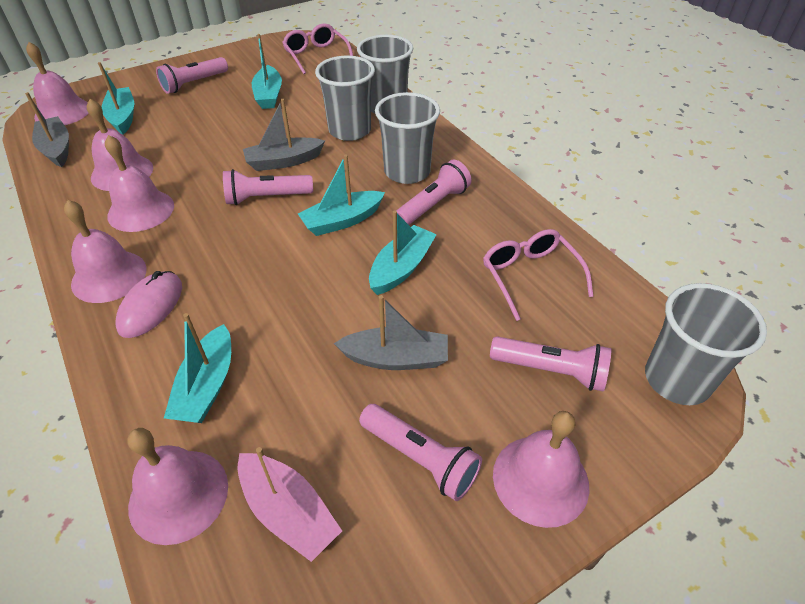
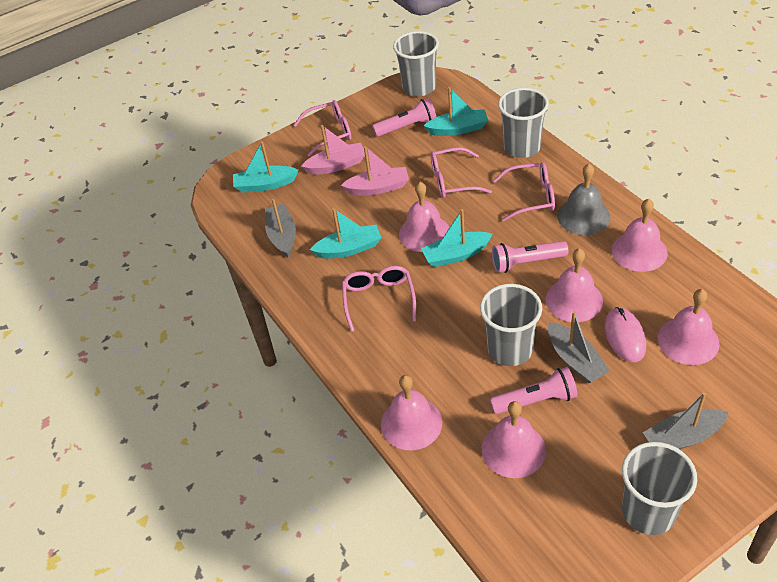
grey bell: 0 -> 1
pink boat: 1 -> 2
pink flashlight: 5 -> 3
pink glasses: 2 -> 4
turquoise boat: 5 -> 4

